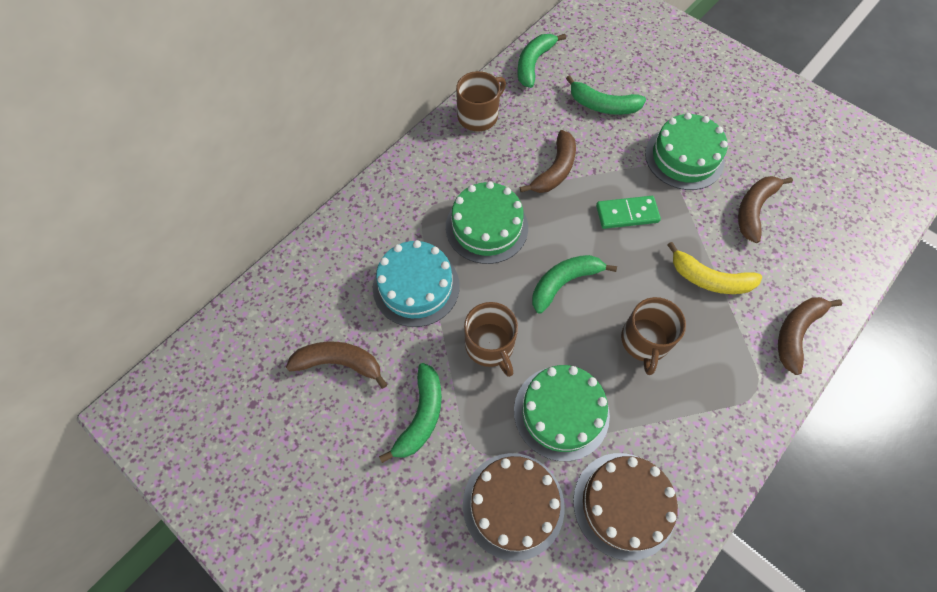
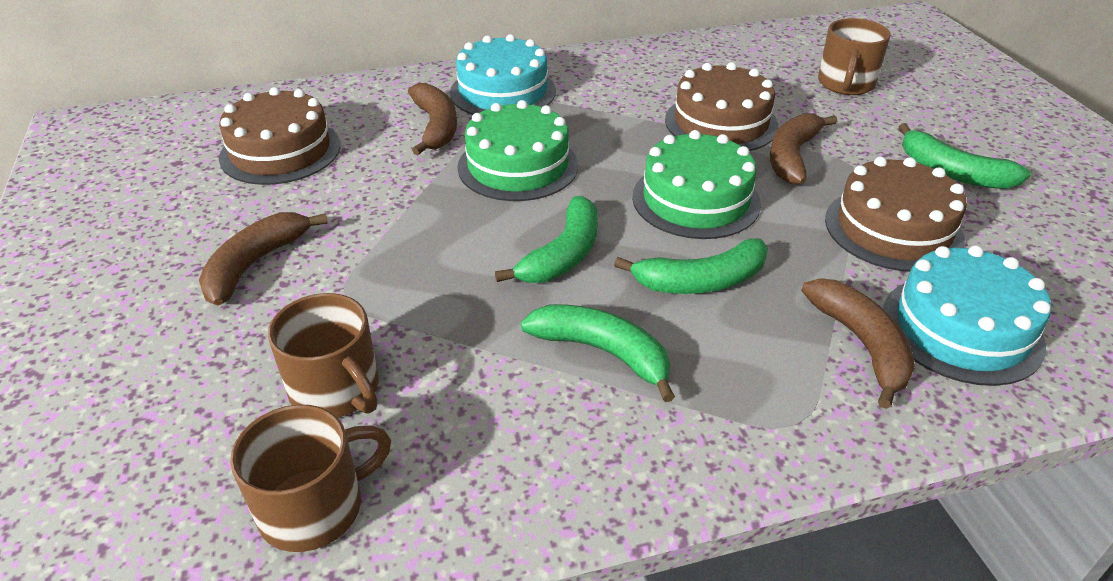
brown cake: 2 -> 3
green cake: 3 -> 2
green domino: 1 -> 0
turquoise cake: 1 -> 2
yellow banana: 1 -> 0

